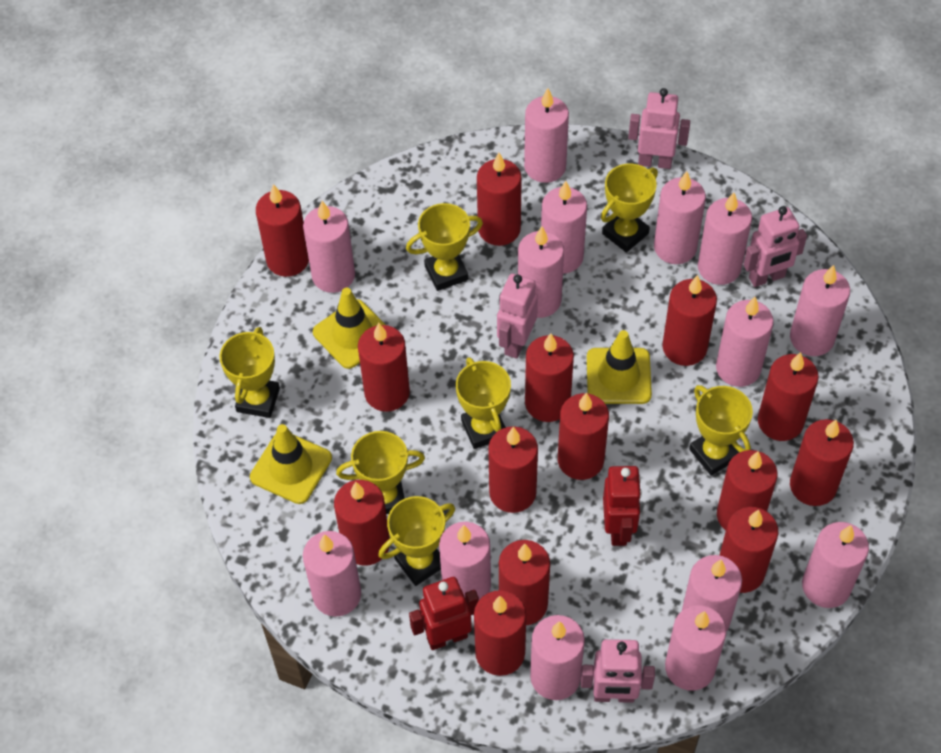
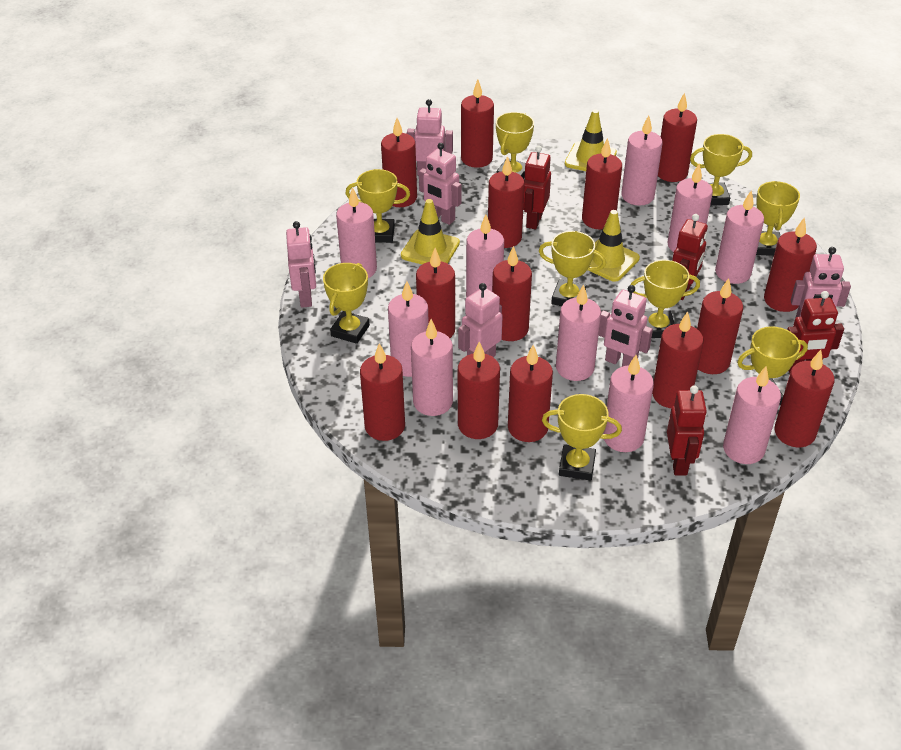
pink candle: 14 -> 10
pink robot: 4 -> 6
red robot: 2 -> 4
yellow trophy: 7 -> 9

